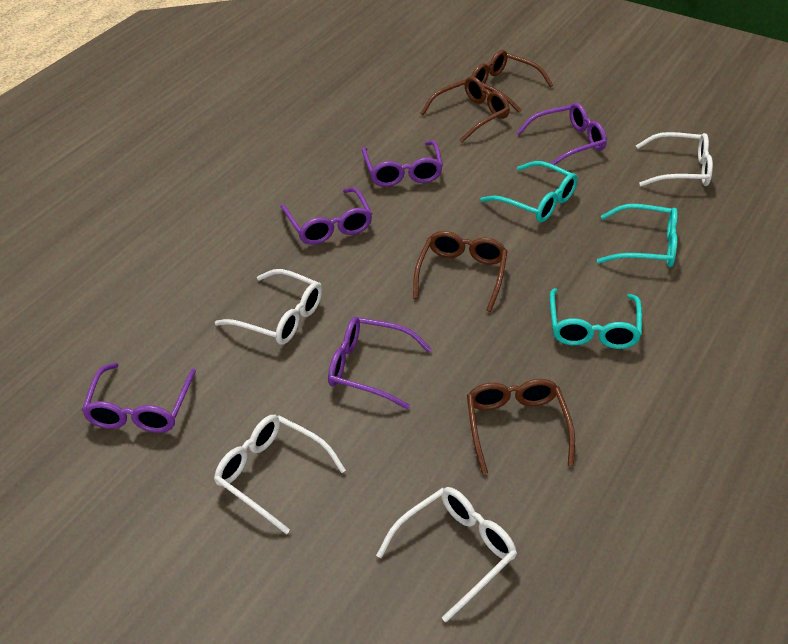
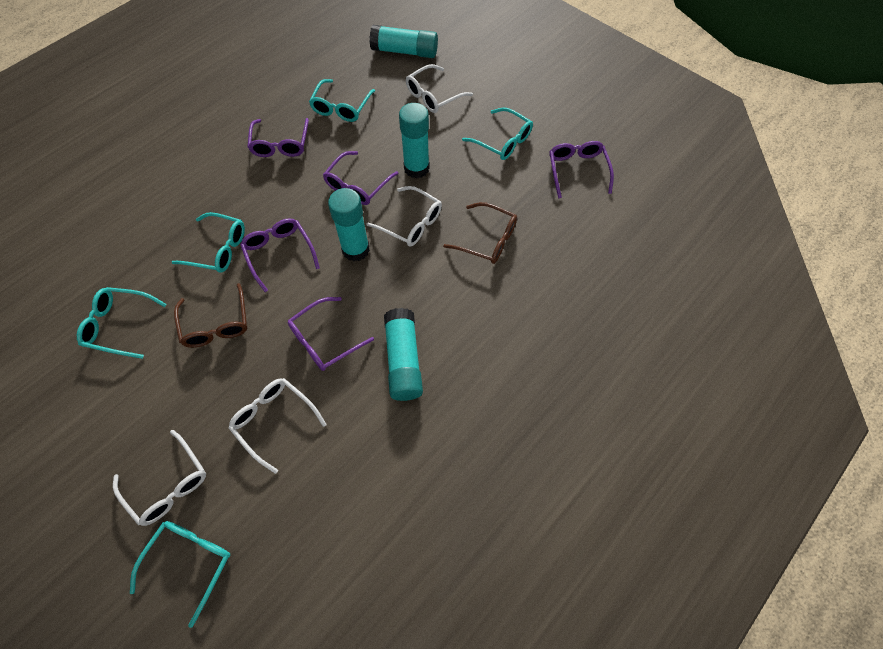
brown glasses: 4 -> 2
turquoise glasses: 3 -> 5
turquoise glue stick: 0 -> 4

